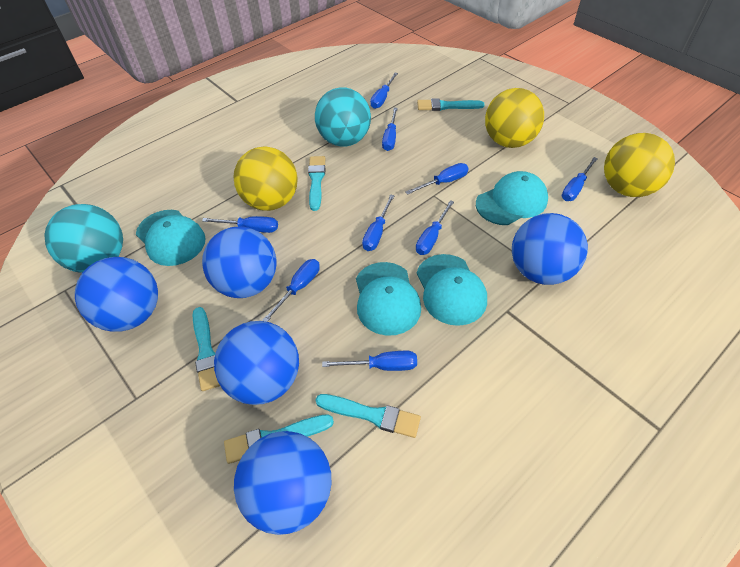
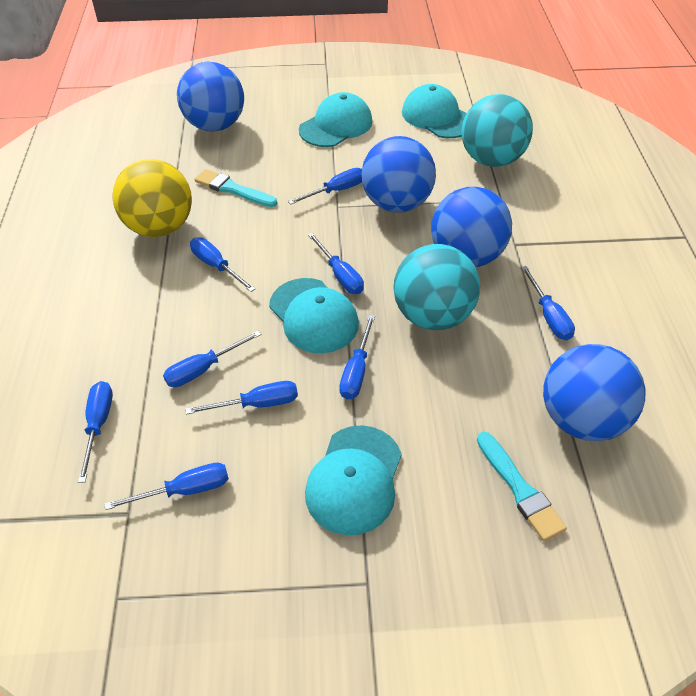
blue ball: 5 -> 4
turquoise brush: 5 -> 2
yellow ball: 3 -> 1

